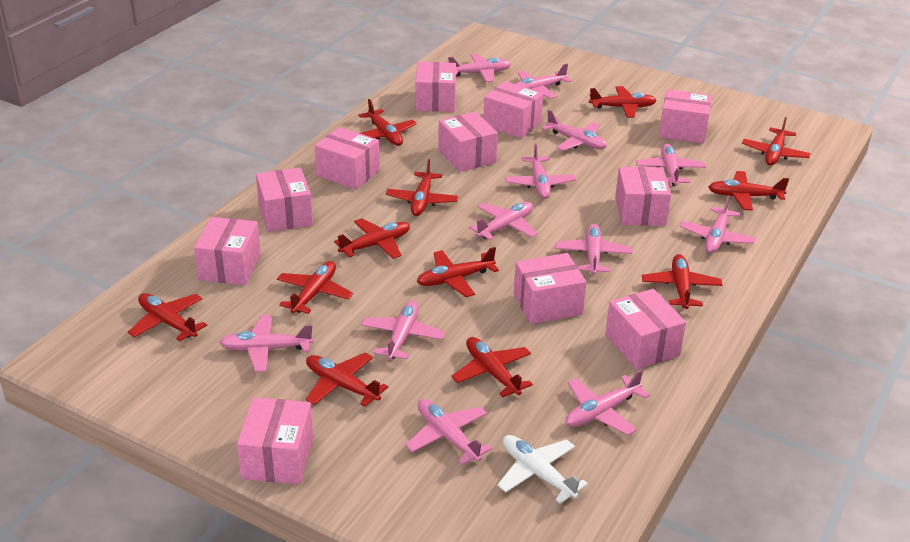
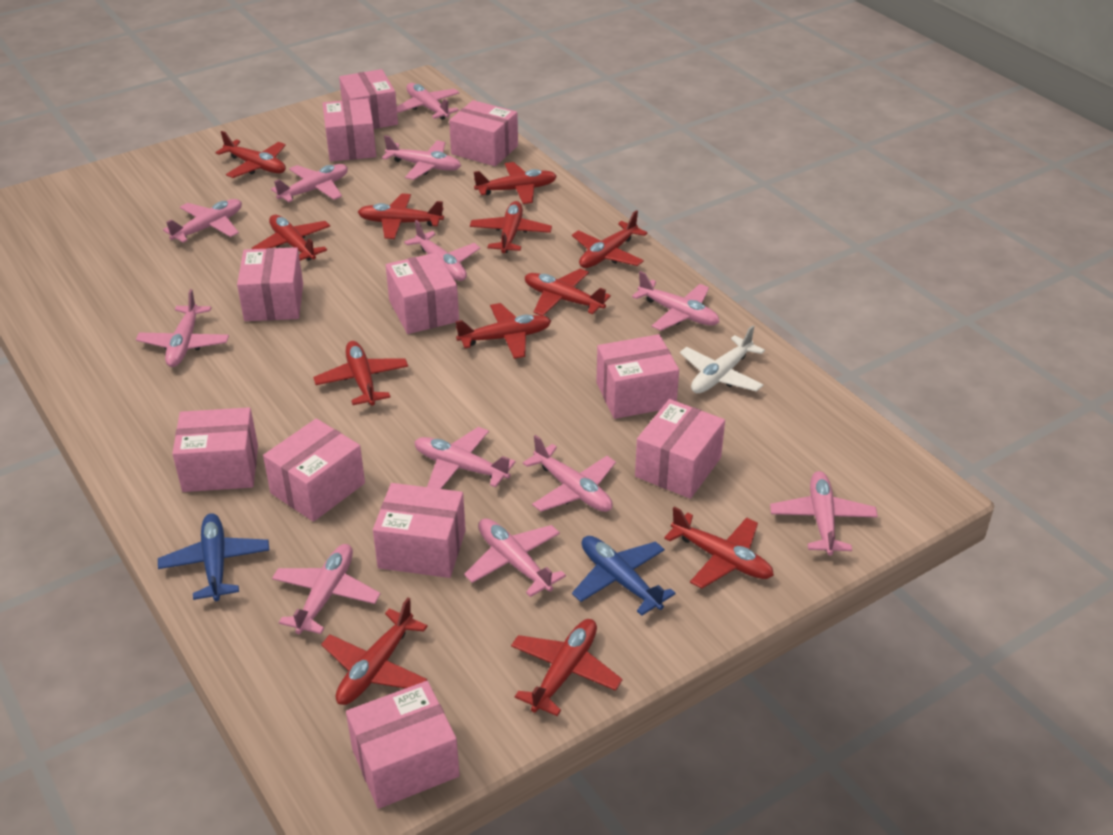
blue plane: 0 -> 2

